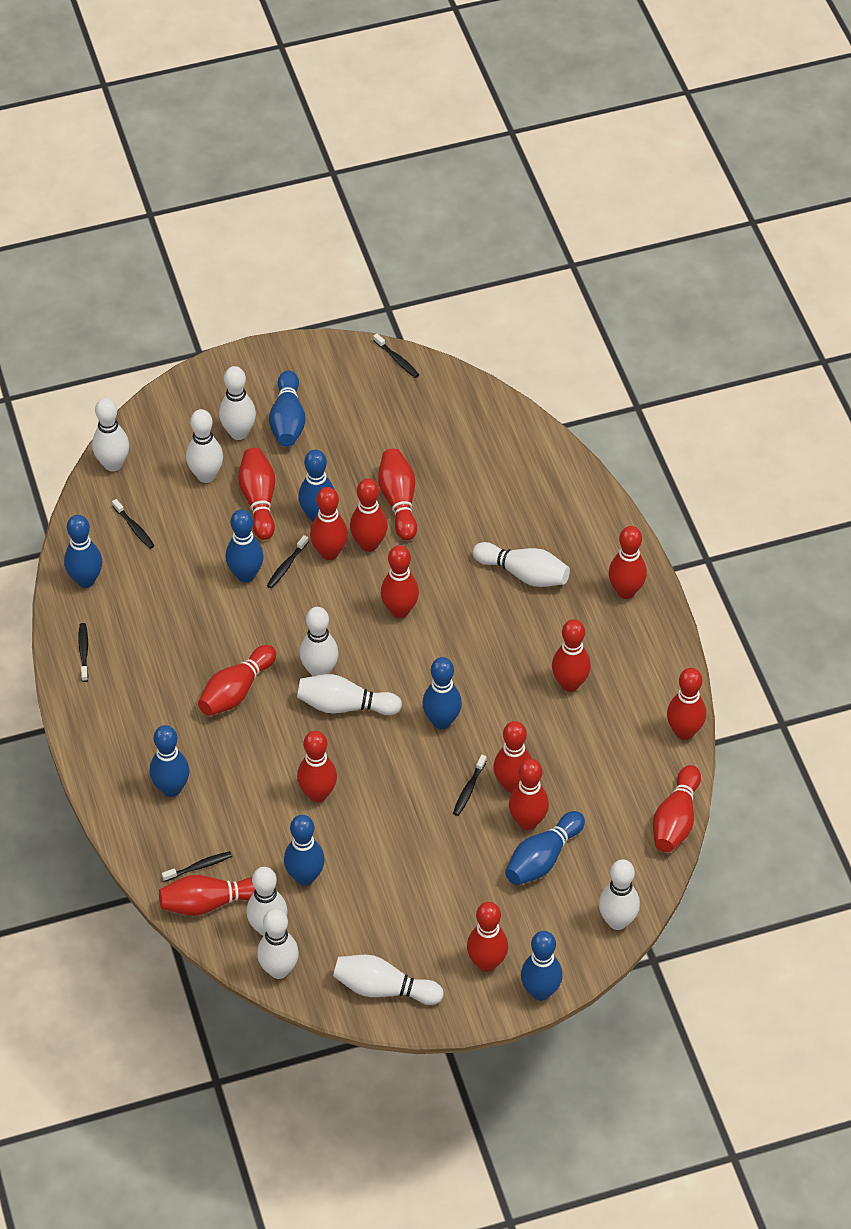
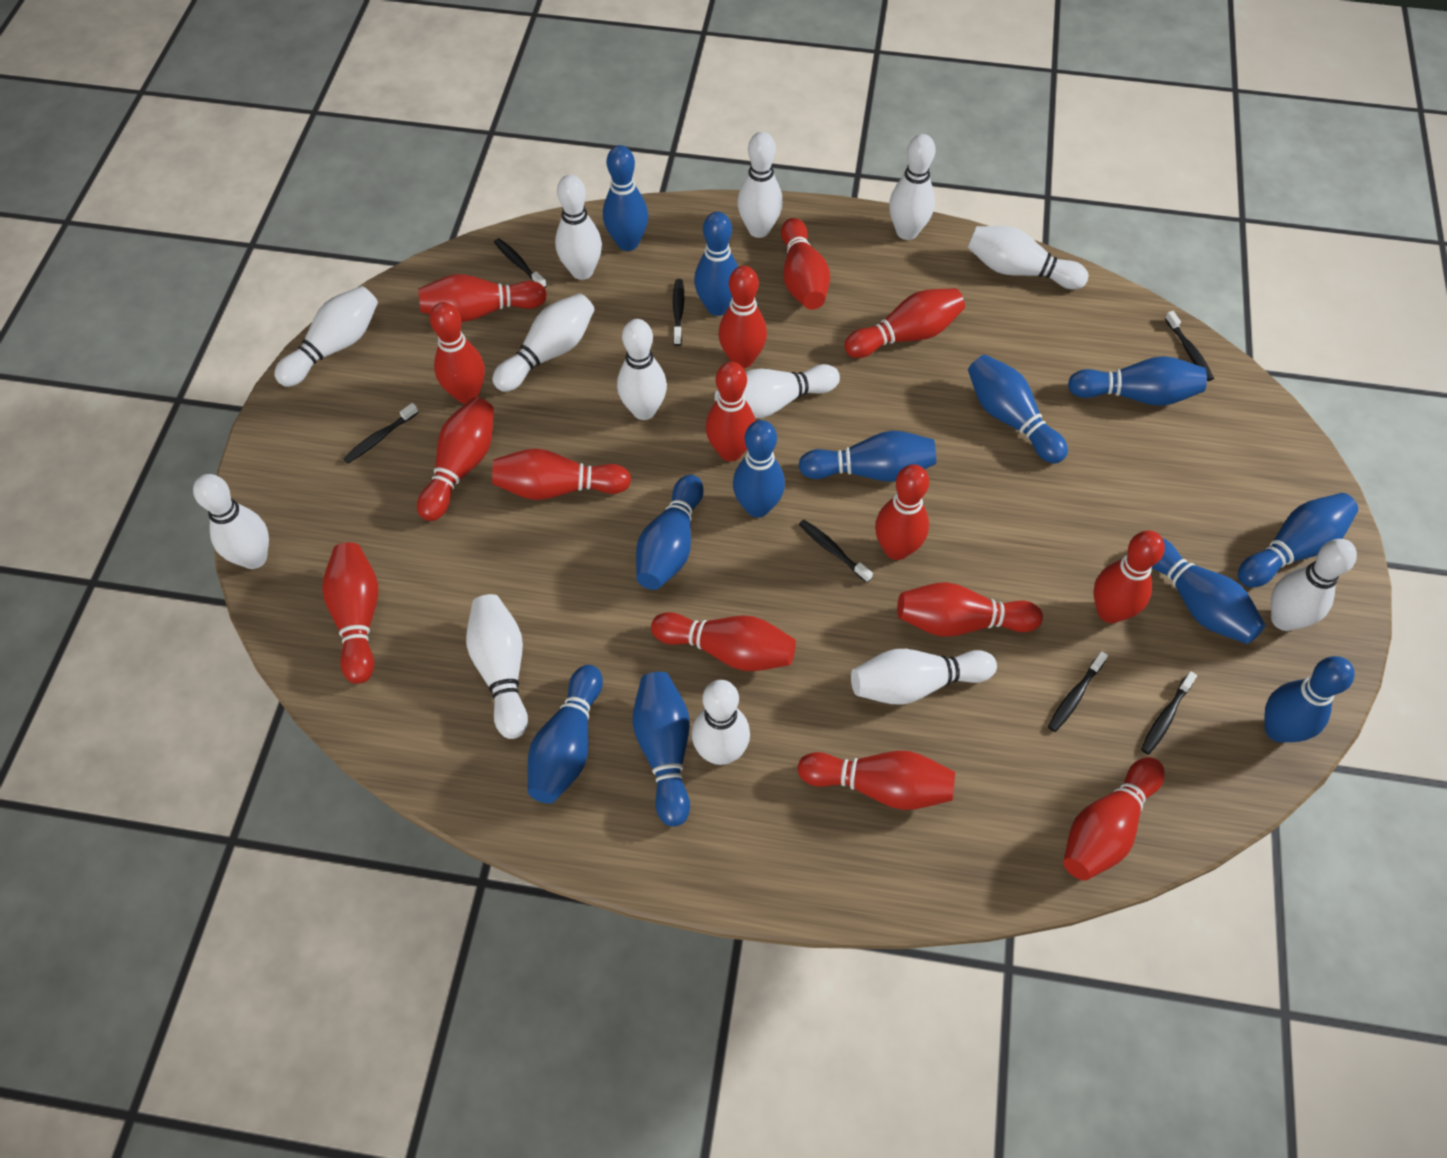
black toothbrush: 6 -> 7
blue bowling pin: 9 -> 12
white bowling pin: 10 -> 13

